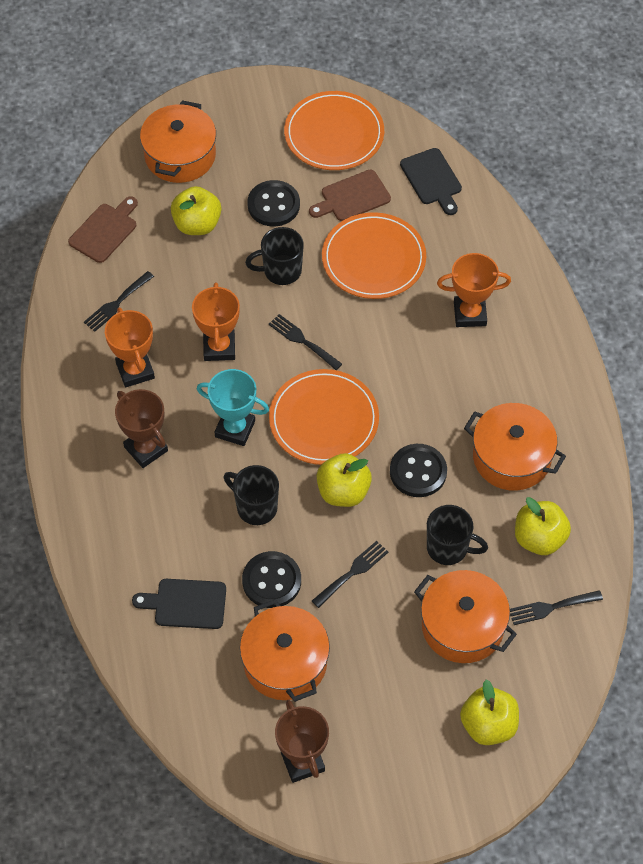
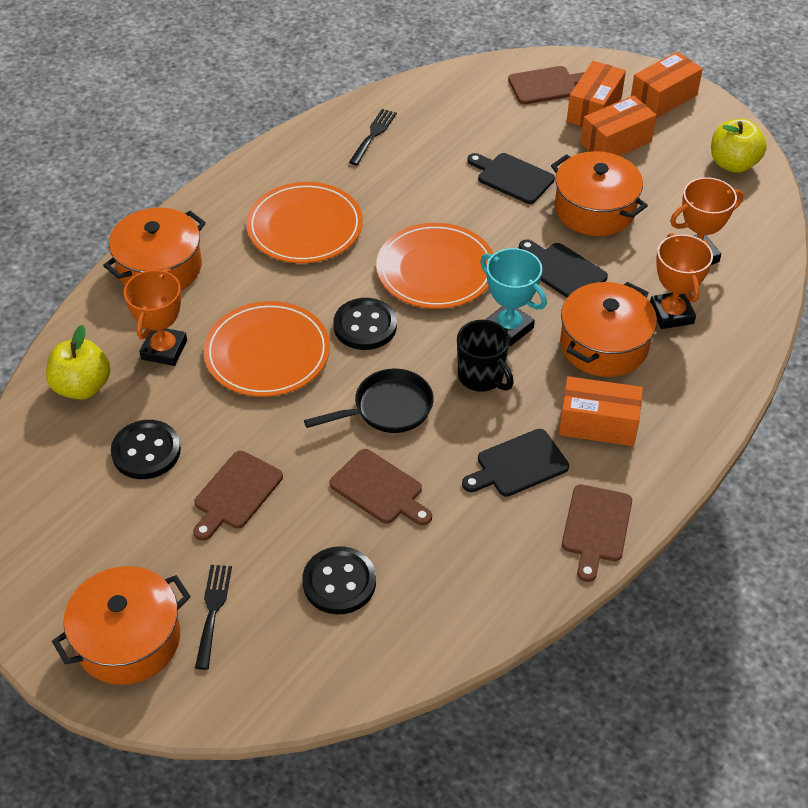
black cutting board: 2 -> 3
black fork: 4 -> 2
black mug: 3 -> 1
black pan: 0 -> 1
brown cutting board: 2 -> 4
brown trophy: 2 -> 0
orange box: 0 -> 4
yellow apple: 4 -> 2

